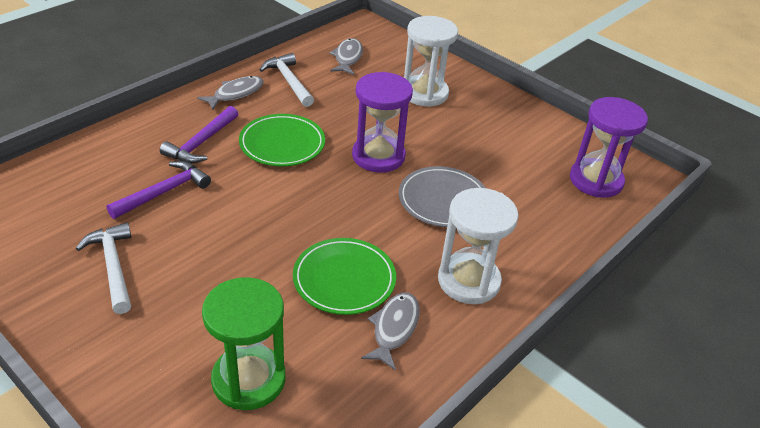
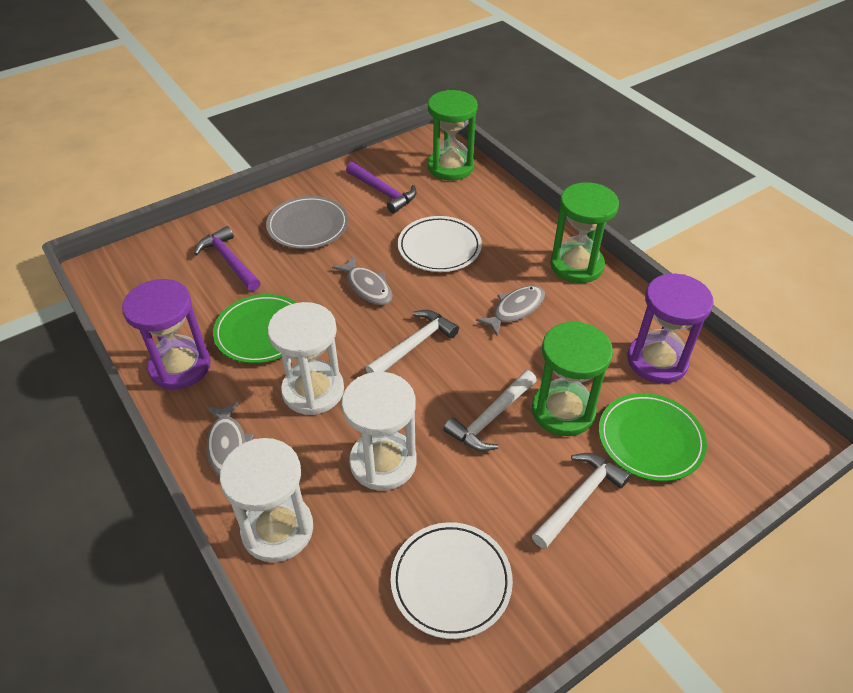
green hourglass: 1 -> 3
white hammer: 2 -> 3
white hourglass: 2 -> 3
white plate: 0 -> 2

